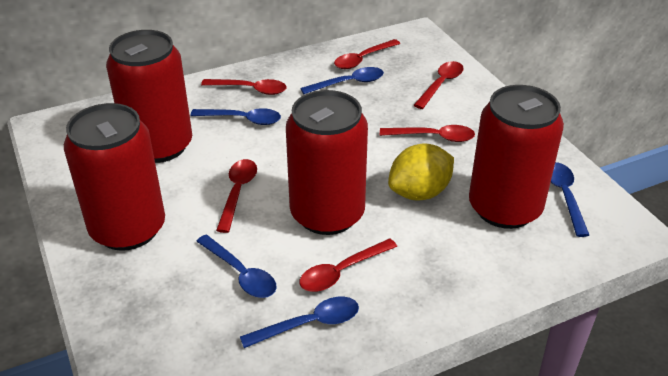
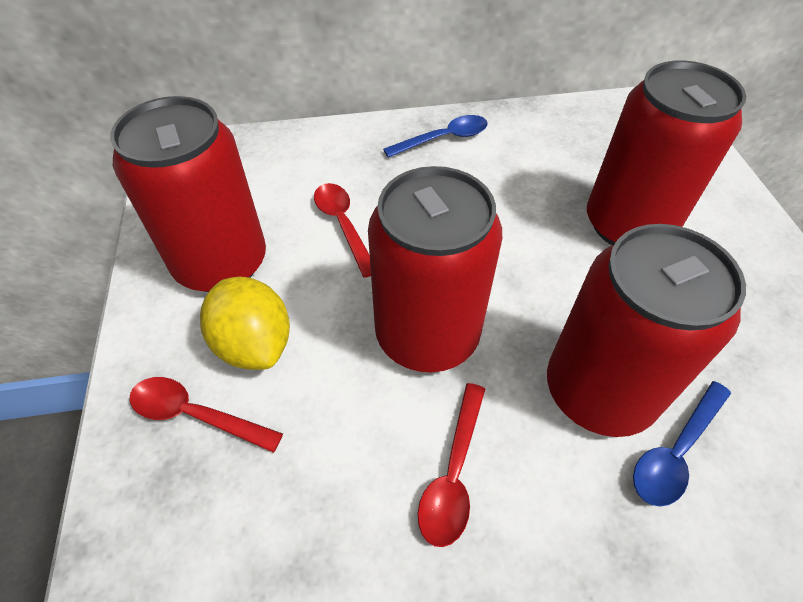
blue spoon: 5 -> 2
red spoon: 6 -> 3

